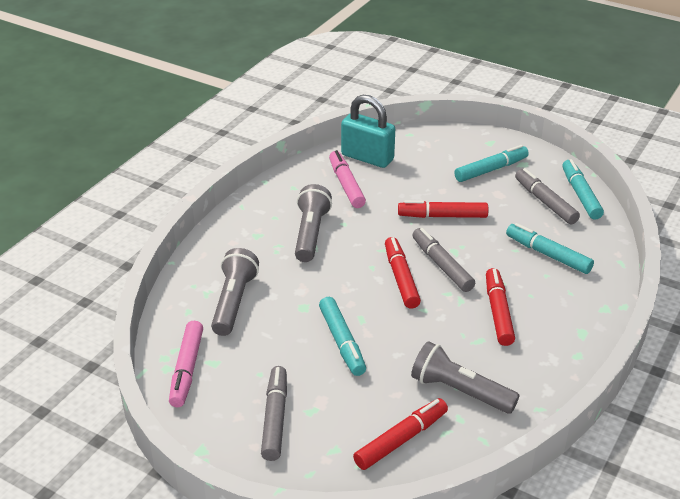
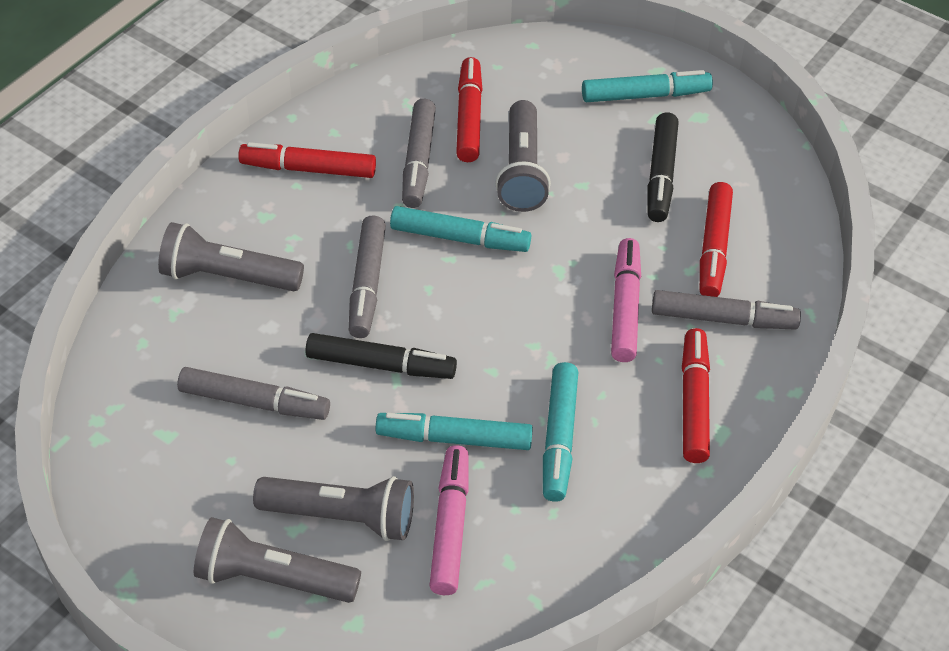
black marker: 0 -> 2
grey flashlight: 3 -> 4
grey marker: 3 -> 4
turquoise padlock: 1 -> 0

